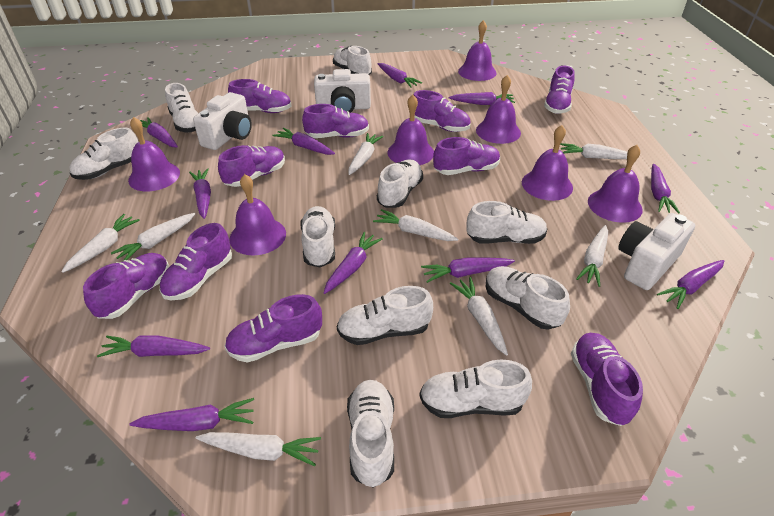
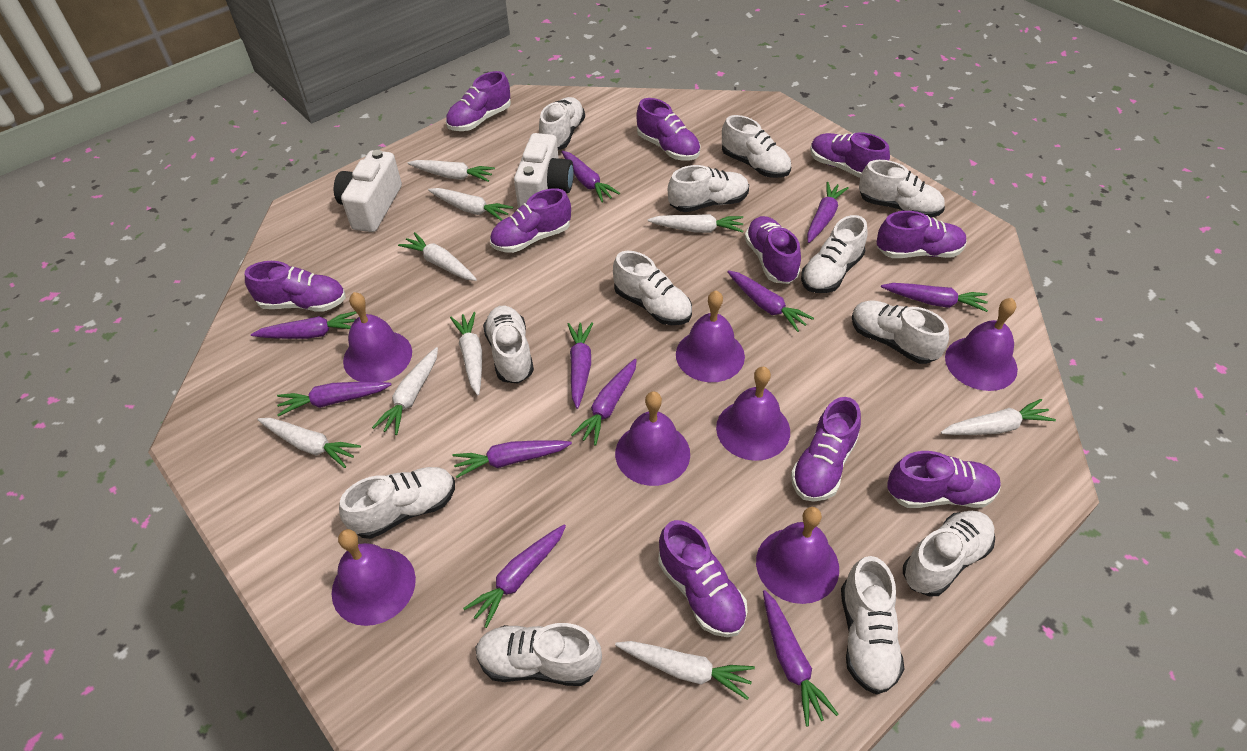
white camera: 3 -> 2
white carrot: 8 -> 9
white shoe: 10 -> 12

